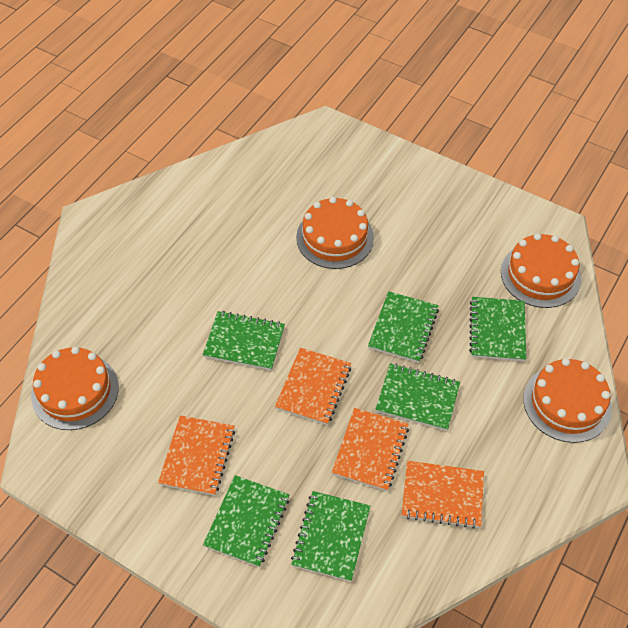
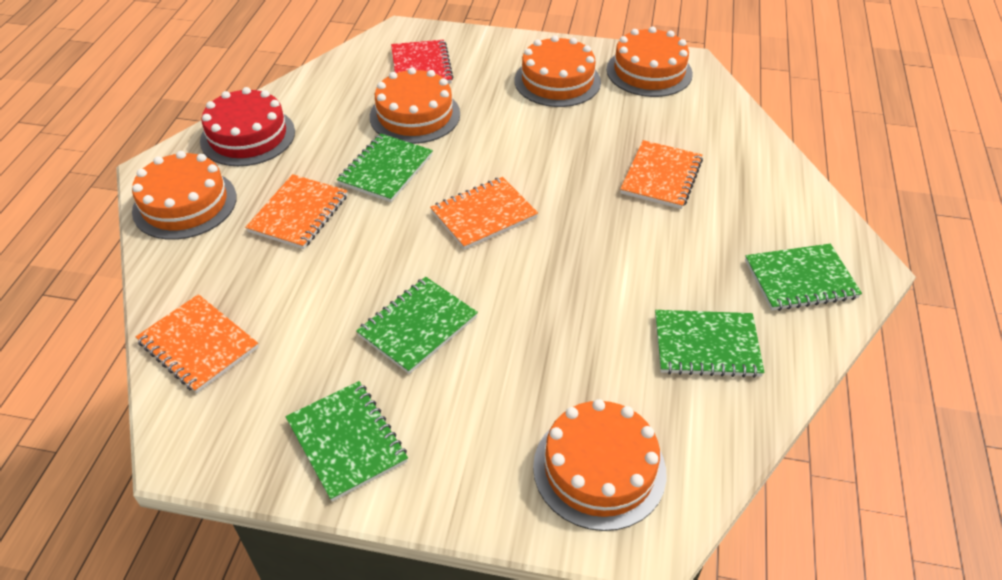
green notebook: 6 -> 5
orange cake: 4 -> 5
red cake: 0 -> 1
red notebook: 0 -> 1

